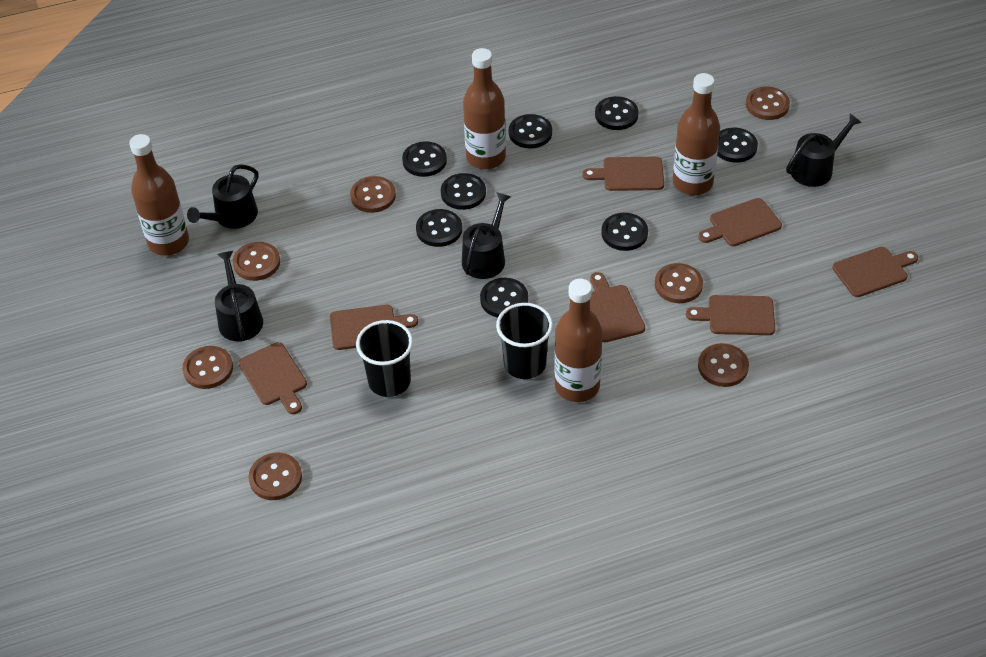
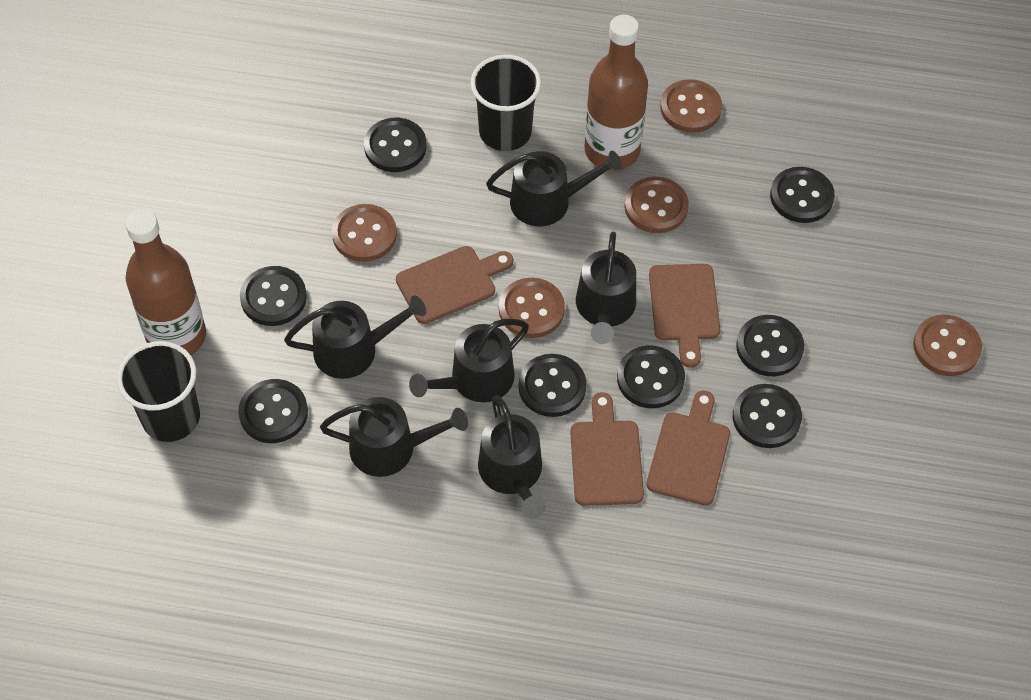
black watering can: 4 -> 6
brown bottle: 4 -> 2
brown button: 7 -> 5
brown cutting board: 7 -> 4

